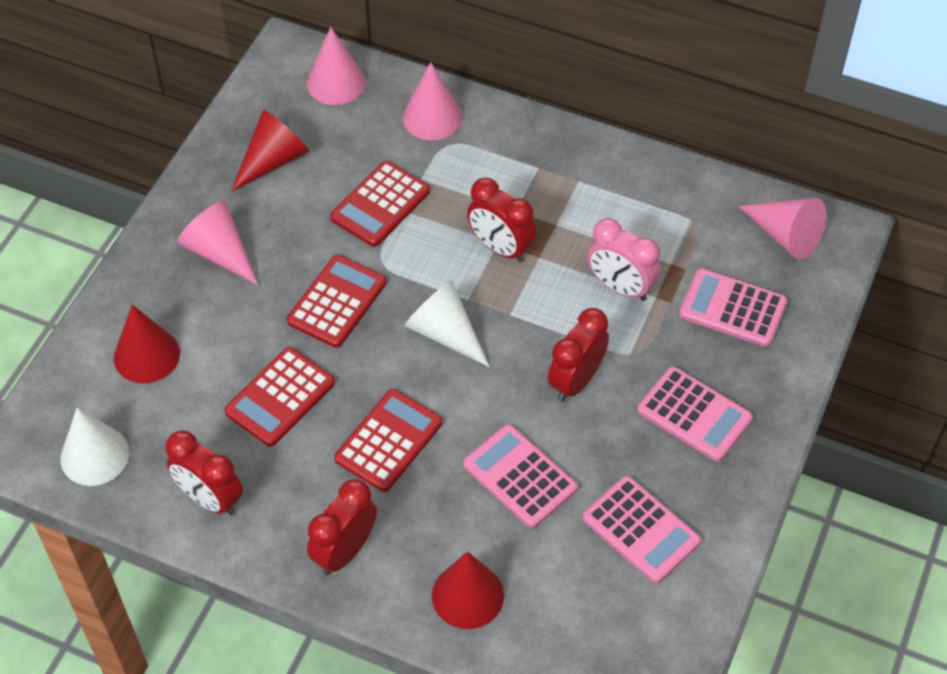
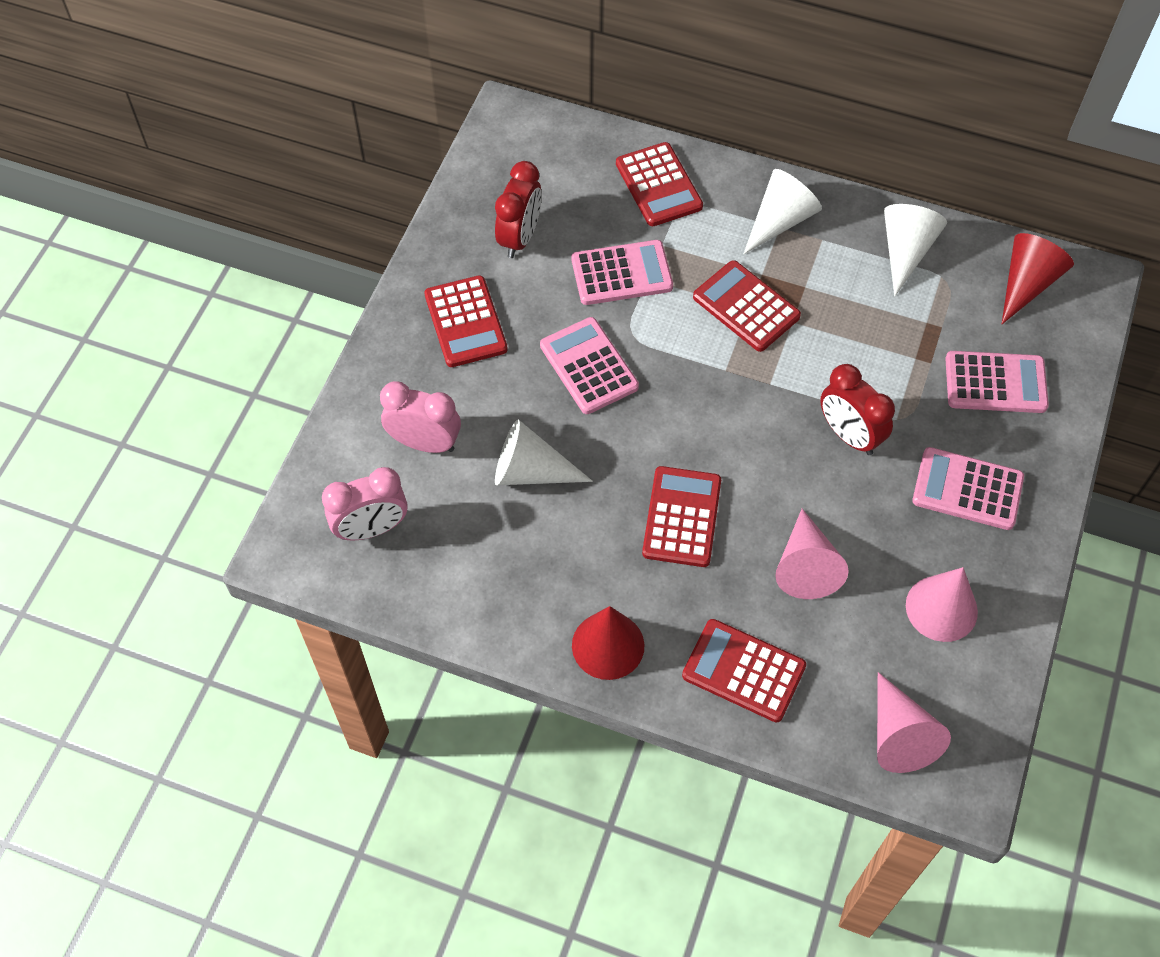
pink clock: 1 -> 2
pink cone: 4 -> 3
red calculator: 4 -> 5
red clock: 4 -> 2
red cone: 3 -> 2
white cone: 2 -> 3

